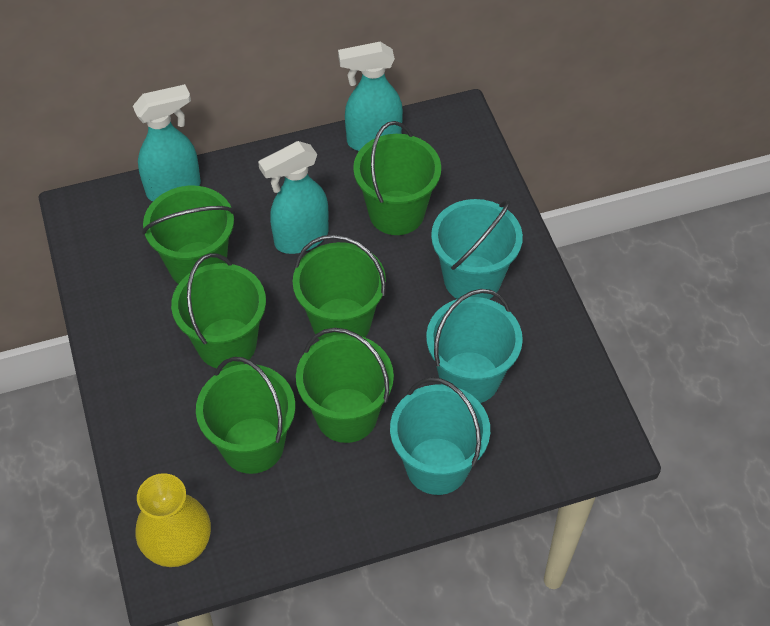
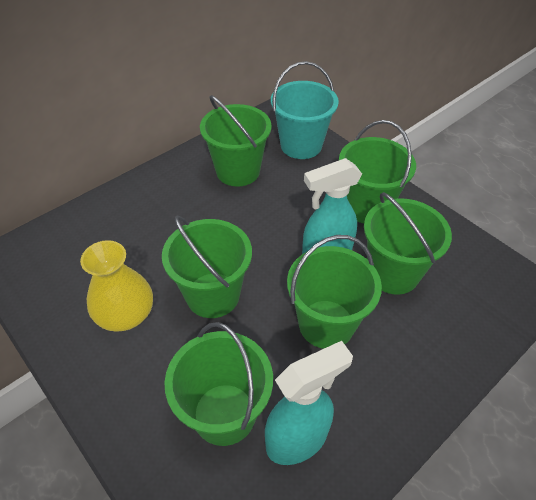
turquoise bucket: 3 -> 1
turquoise spray bottle: 3 -> 2

